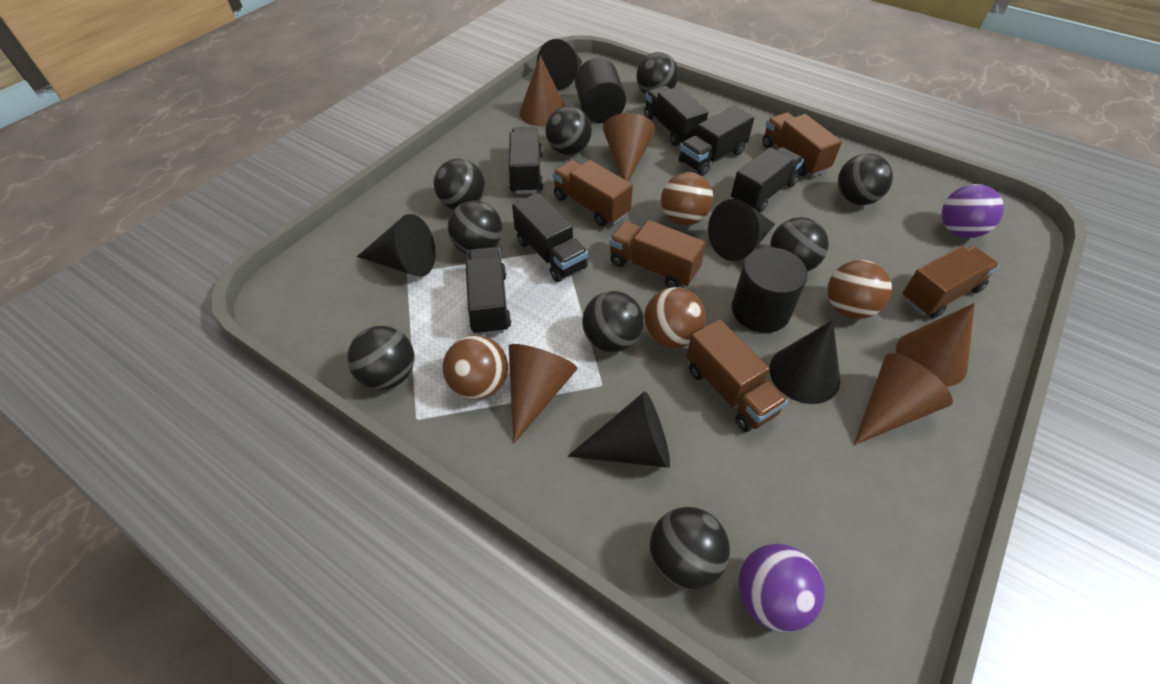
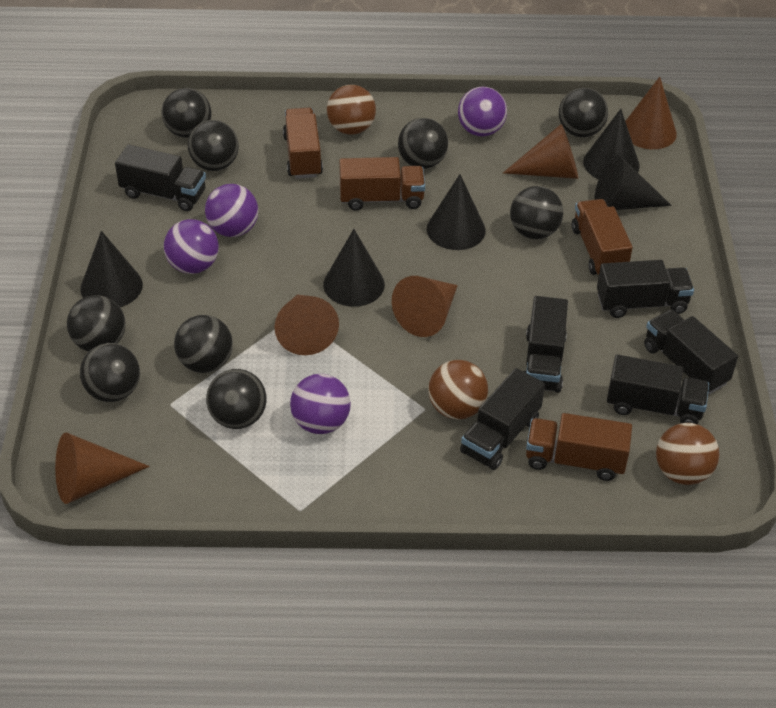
black cylinder: 2 -> 0
brown ball: 4 -> 3
brown truck: 5 -> 4
purple ball: 2 -> 4

